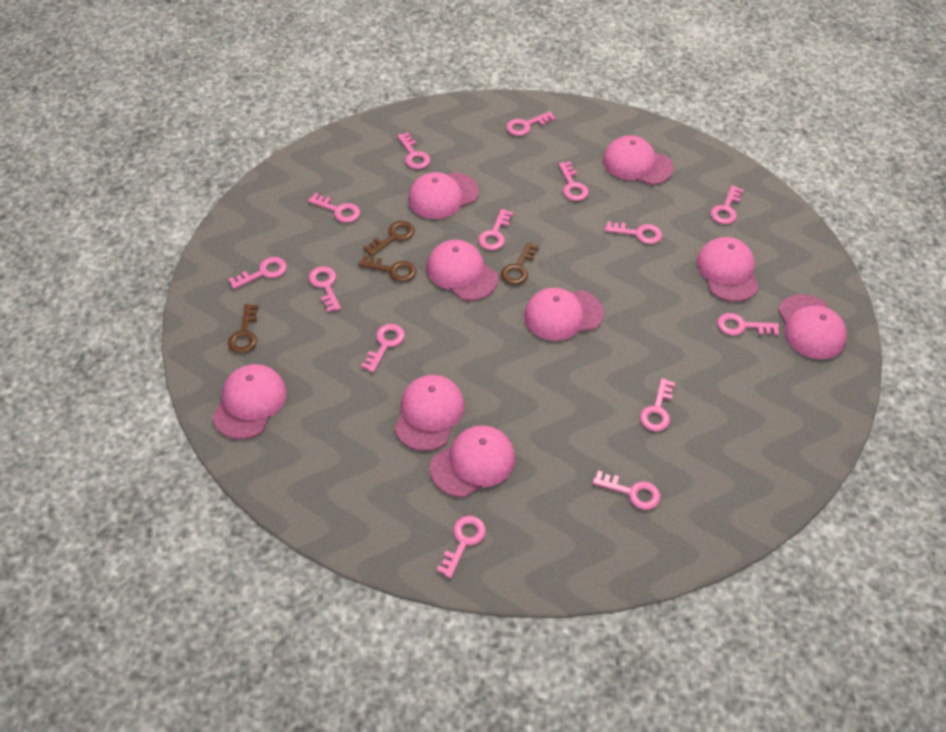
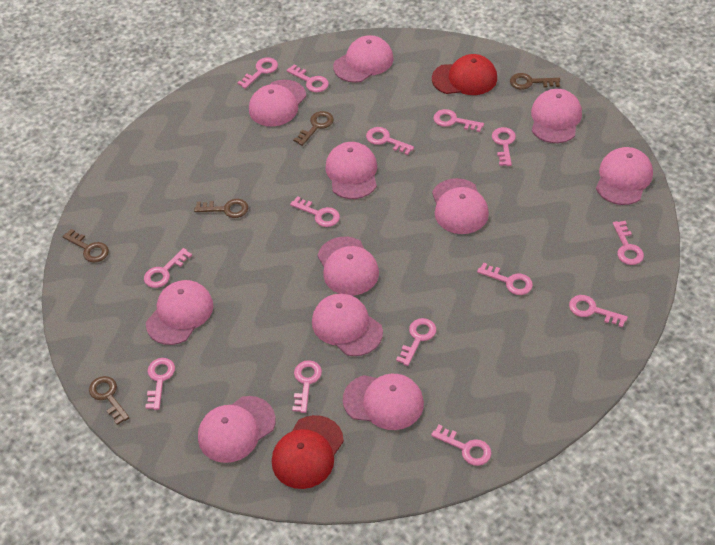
brown key: 4 -> 5
pink cap: 9 -> 11
red cap: 0 -> 2

